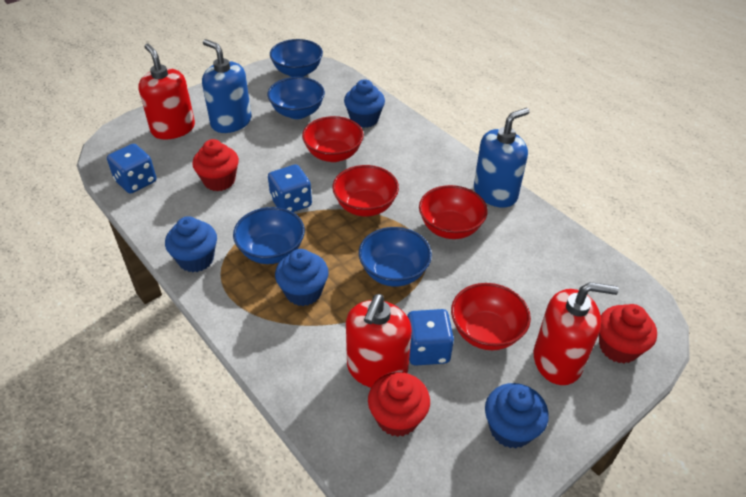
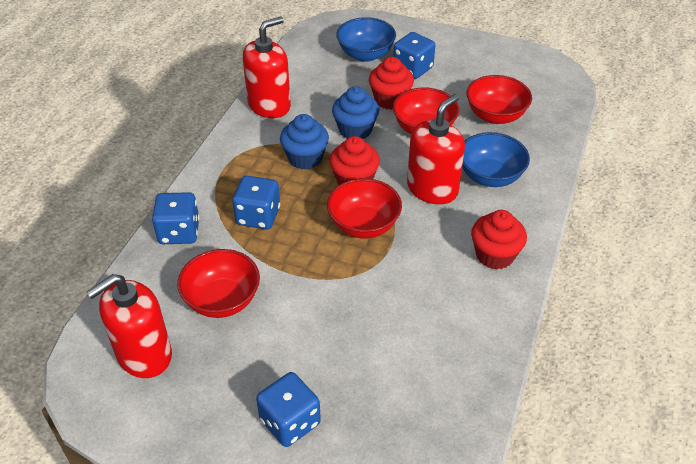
blue bowl: 4 -> 2
blue cupcake: 4 -> 2
blue dice: 3 -> 4
blue soap dispenser: 2 -> 0

